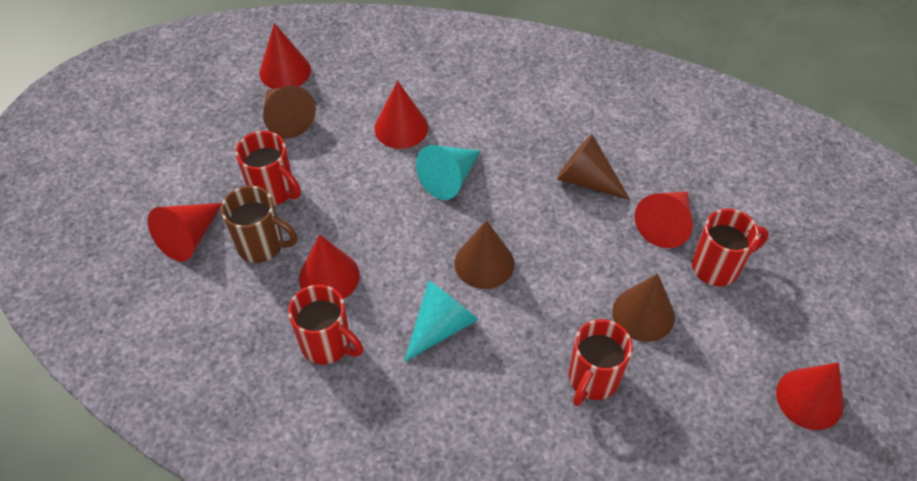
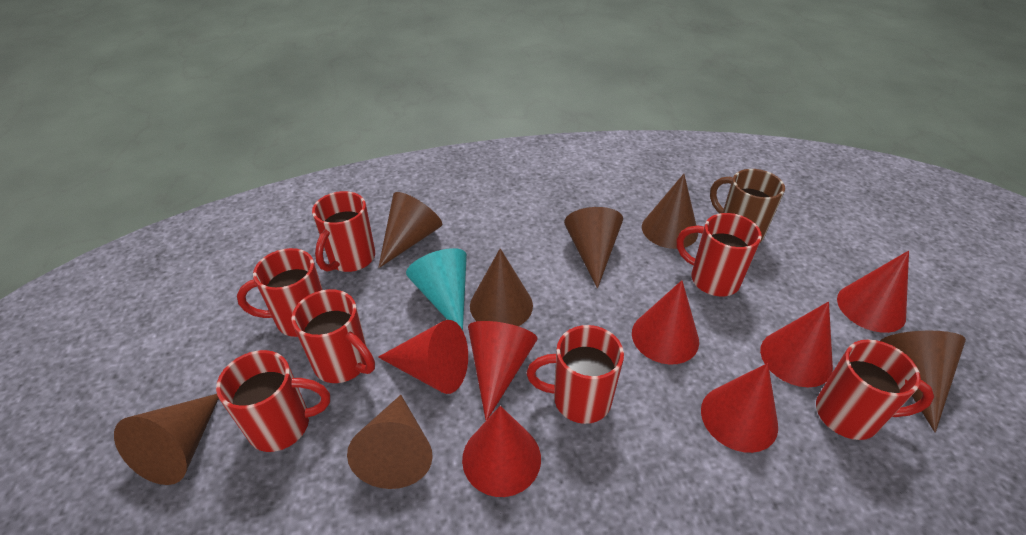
brown cone: 4 -> 7
red cone: 6 -> 7
red mug: 4 -> 7
turquoise cone: 2 -> 1

